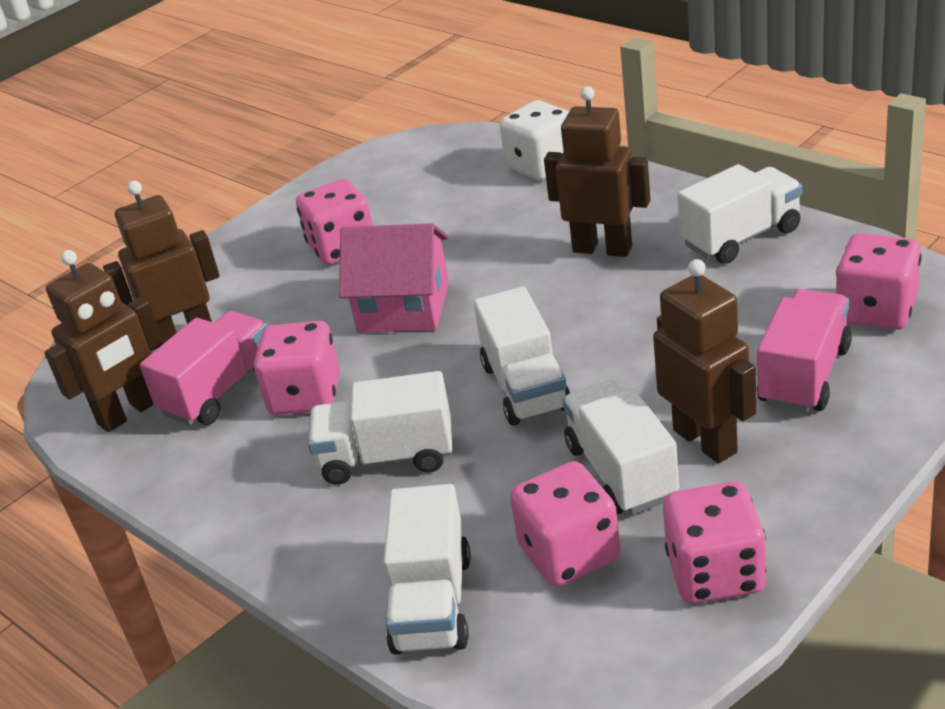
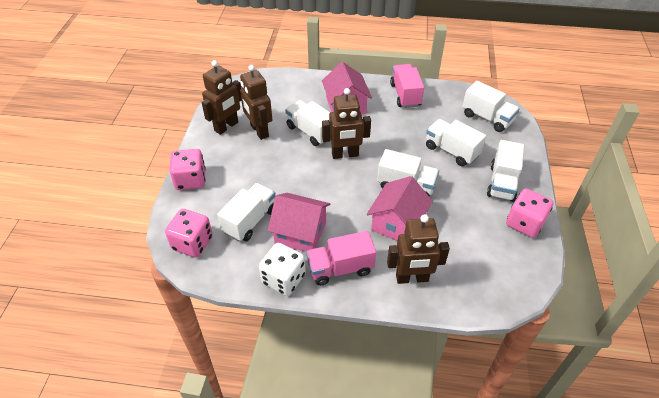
pink dice: 5 -> 3
pink house: 1 -> 3
white truck: 5 -> 6

